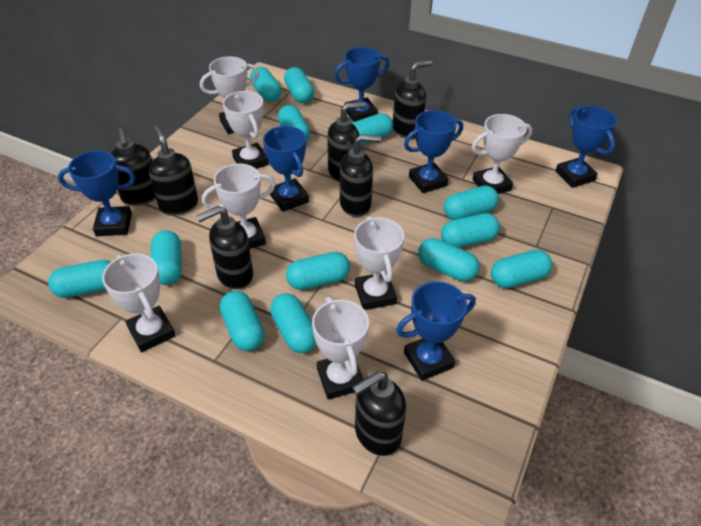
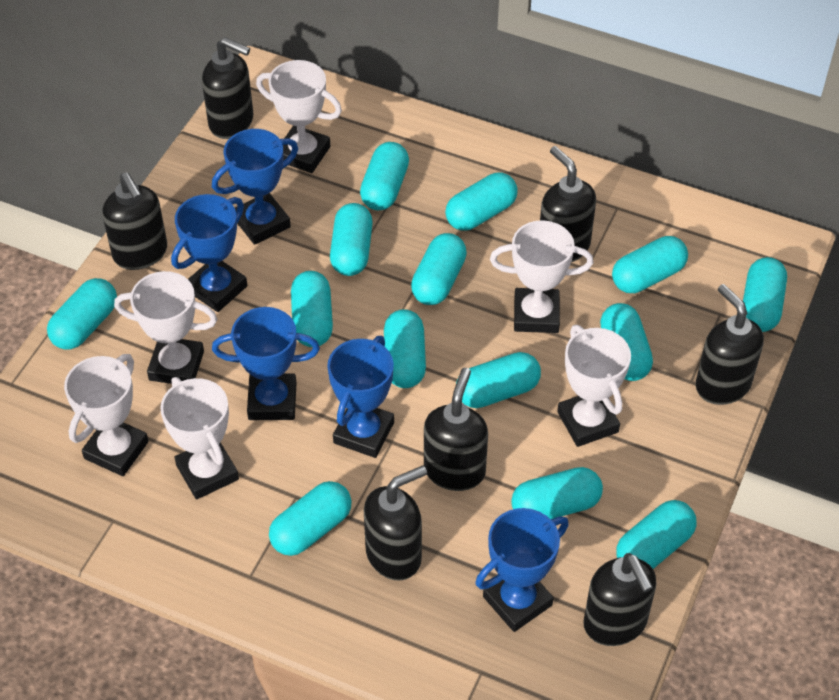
blue trophy: 6 -> 5
turquoise capsule: 13 -> 14
white trophy: 7 -> 6

